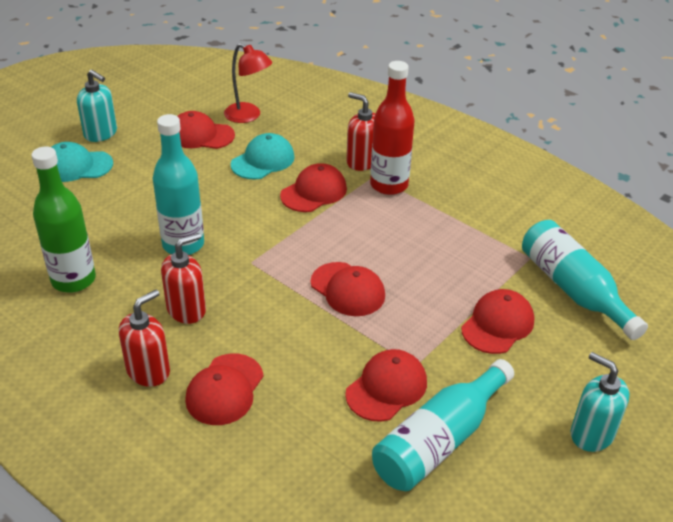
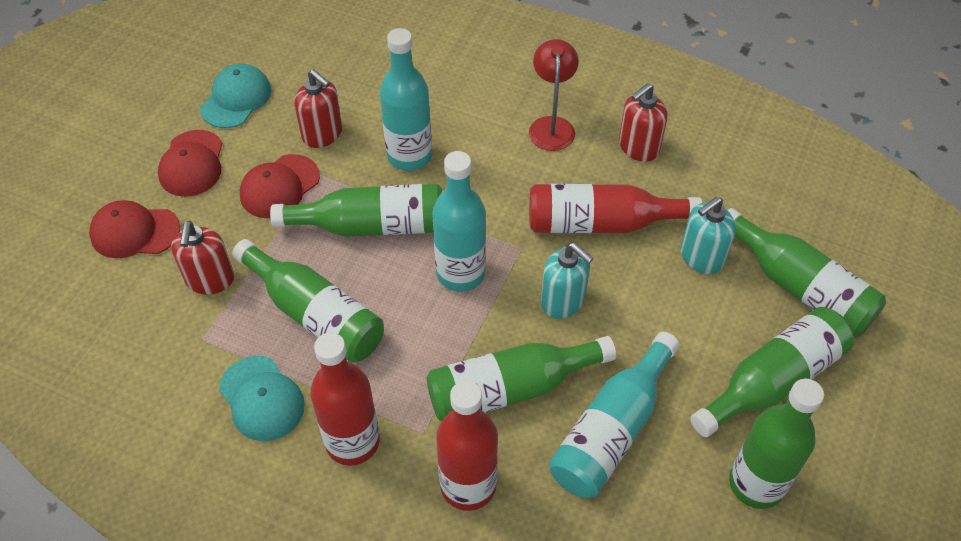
green bottle: 1 -> 6
red bottle: 1 -> 3
red cap: 6 -> 3

